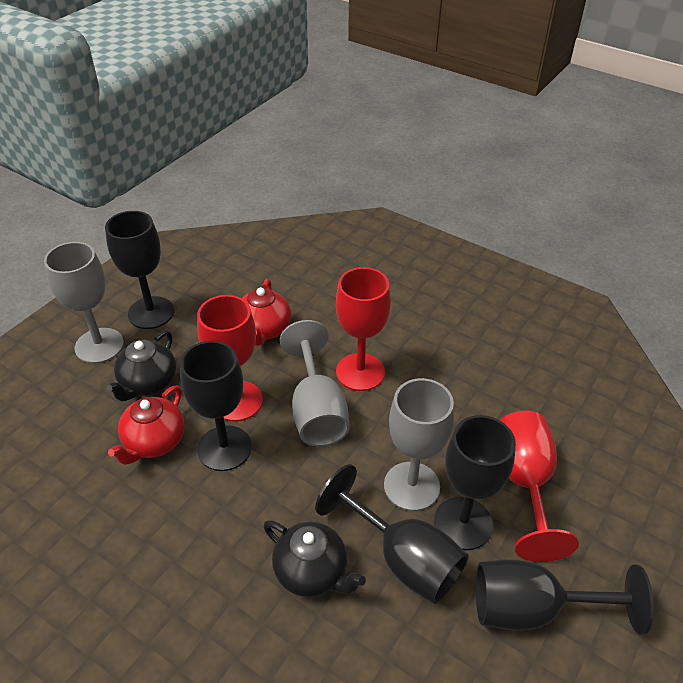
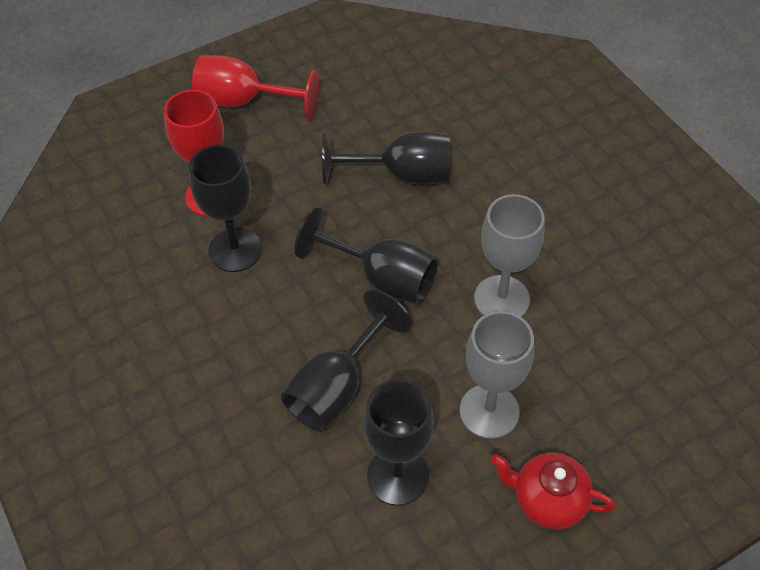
black teapot: 2 -> 0
grey goblet: 3 -> 2
red goblet: 3 -> 2
red teapot: 2 -> 1

